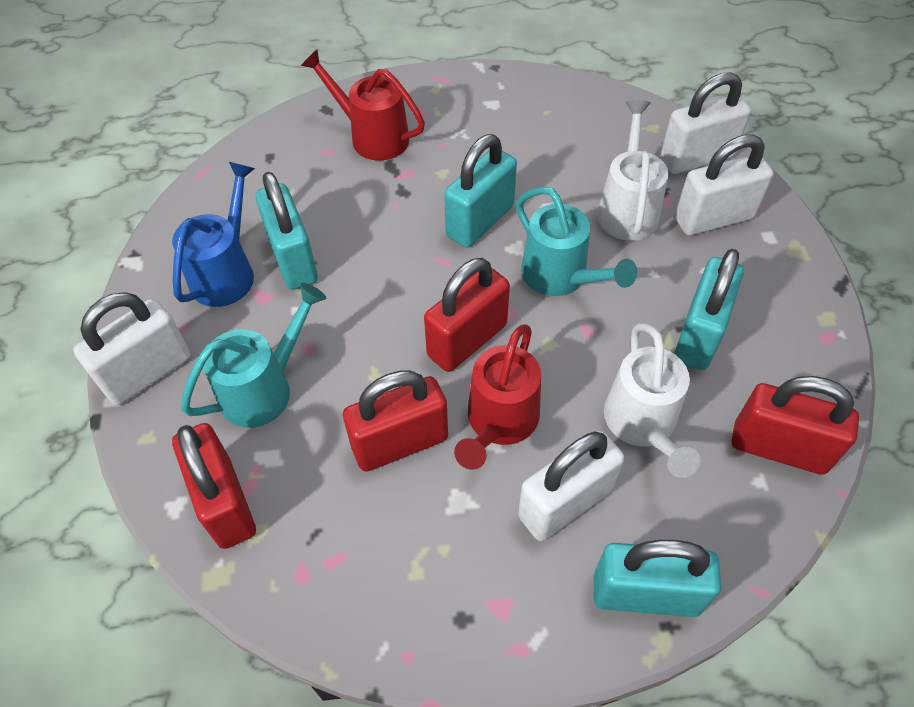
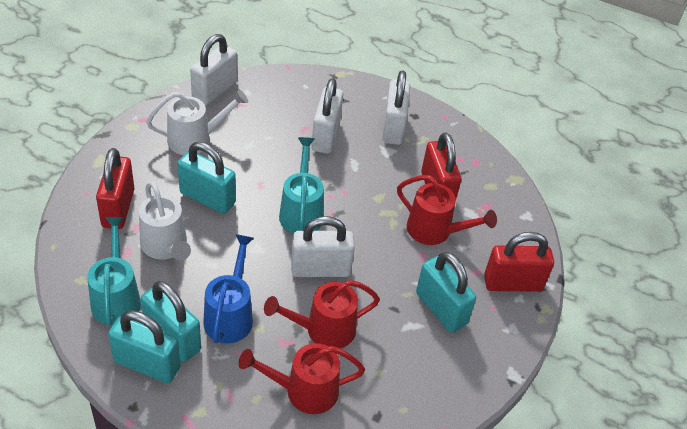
red padlock: 4 -> 3
red watering can: 2 -> 3

